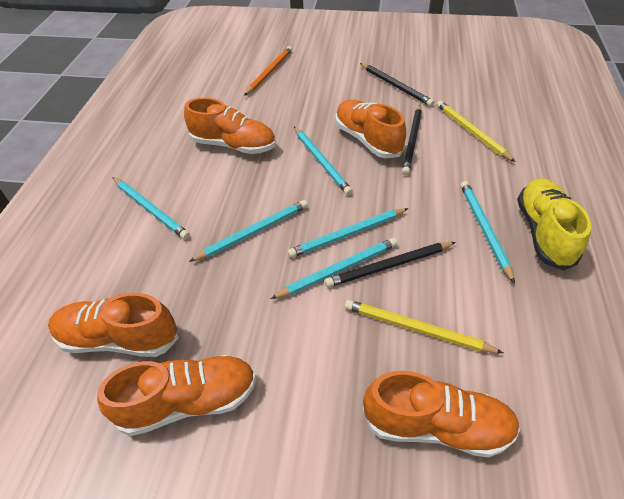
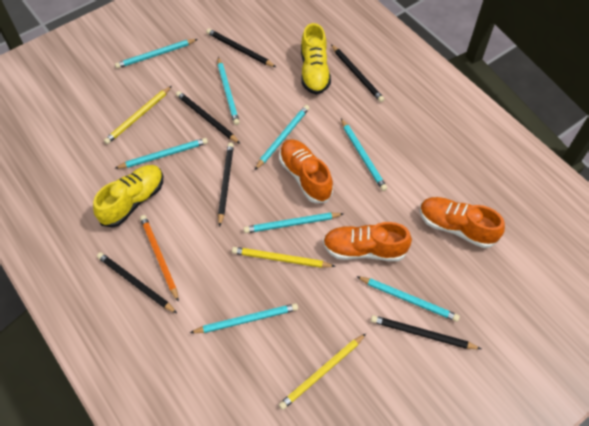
black pencil: 3 -> 6
orange shoe: 5 -> 3
turquoise pencil: 6 -> 8
yellow pencil: 2 -> 3
yellow shoe: 1 -> 2

